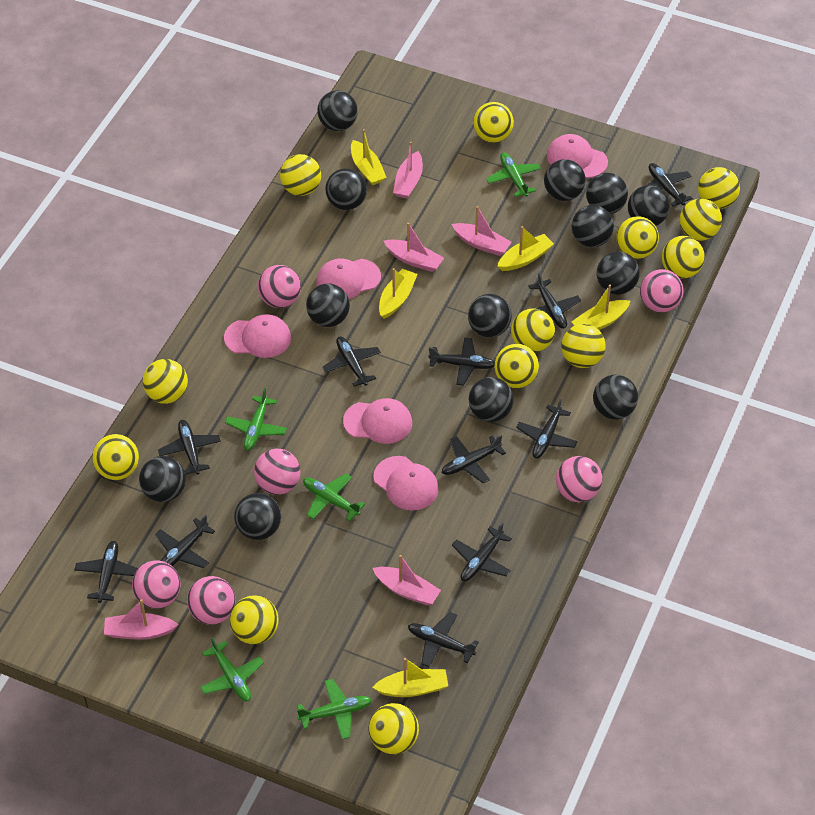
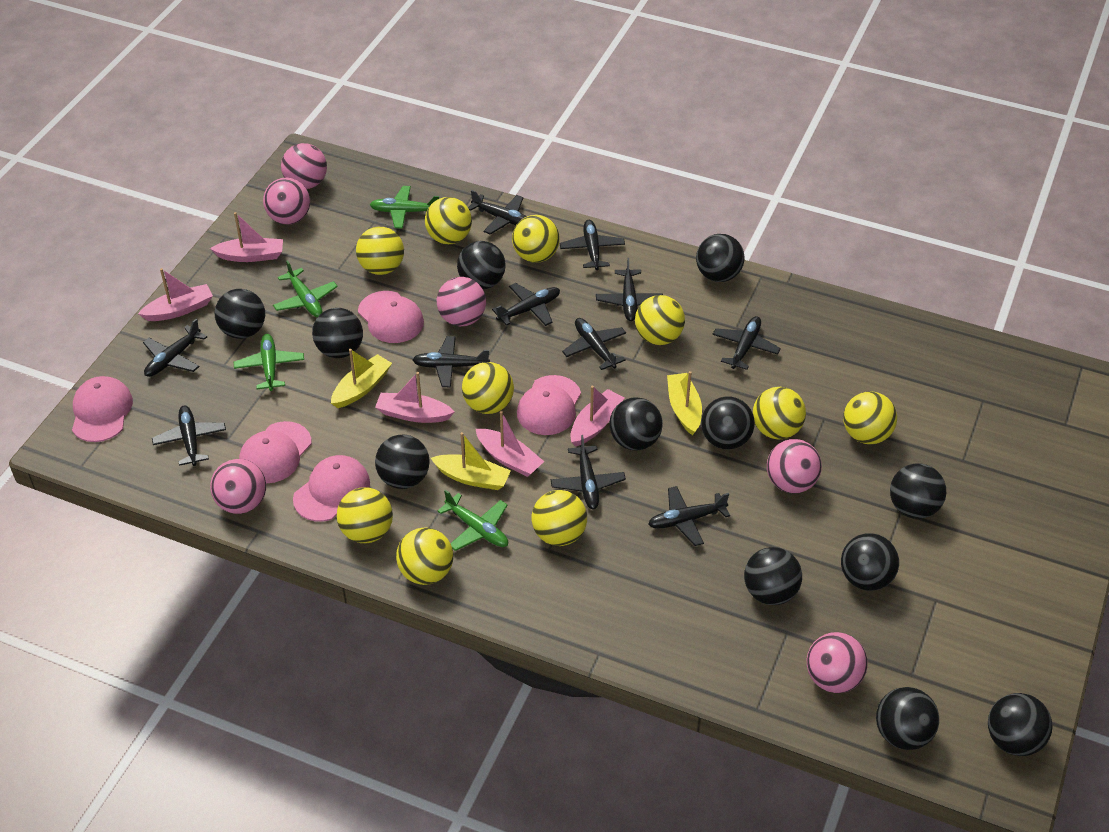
black ball: 13 -> 12
green plane: 5 -> 4
yellow ball: 13 -> 10
yellow boat: 5 -> 3

